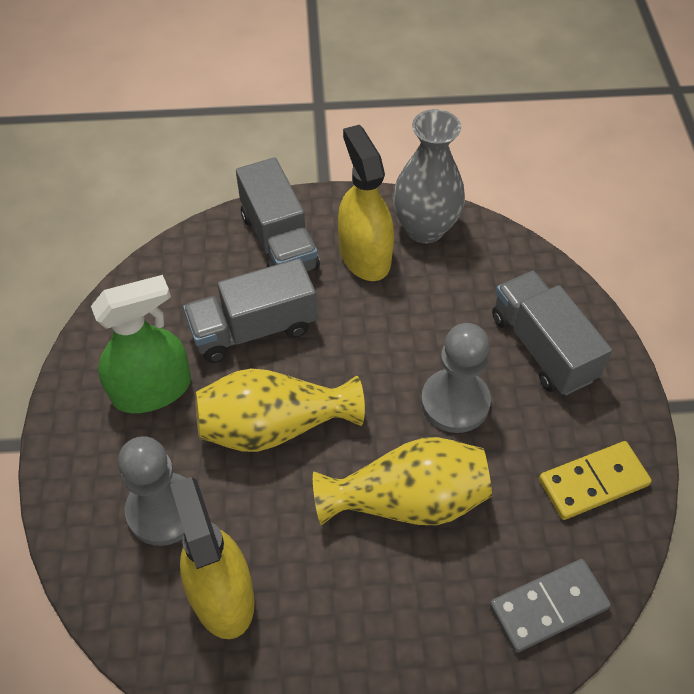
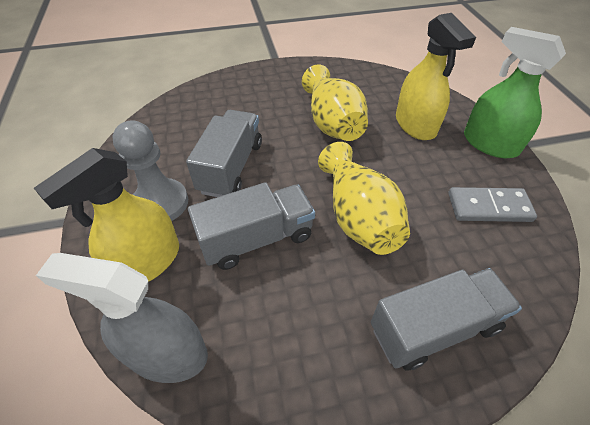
grey pawn: 2 -> 1
grey spray bottle: 0 -> 1
grey vase: 1 -> 0
yellow domino: 1 -> 0

